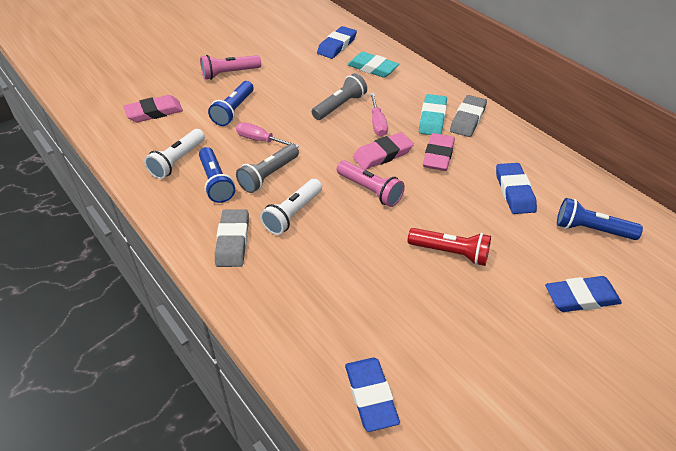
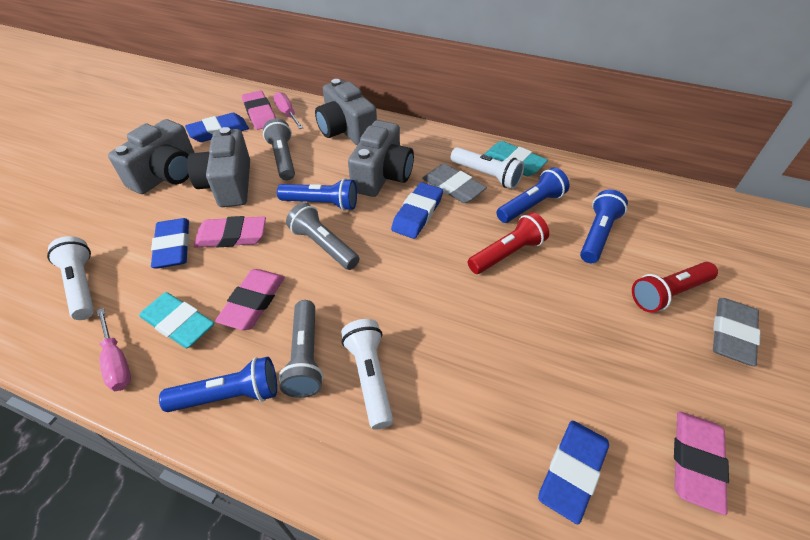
blue flashlight: 3 -> 4
grey camera: 0 -> 4
grey flashlight: 2 -> 3
pink eraser: 3 -> 4
pink flashlight: 2 -> 0
red flashlight: 1 -> 2
white flashlight: 2 -> 3

